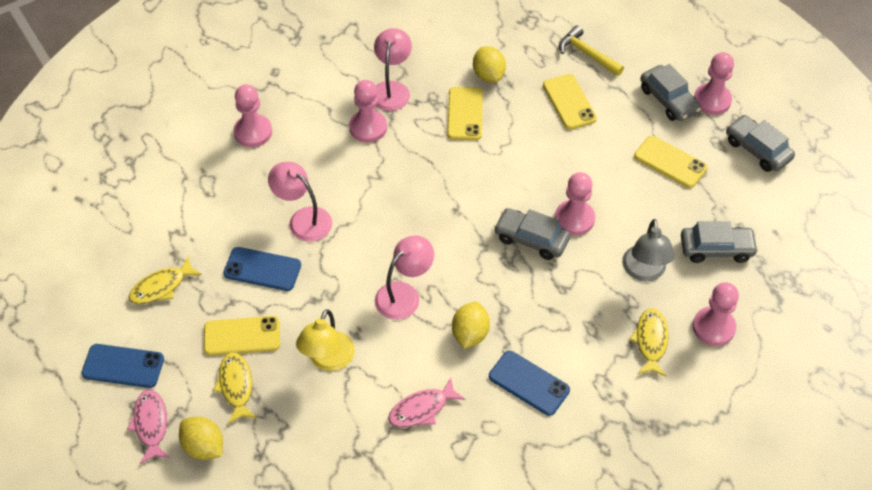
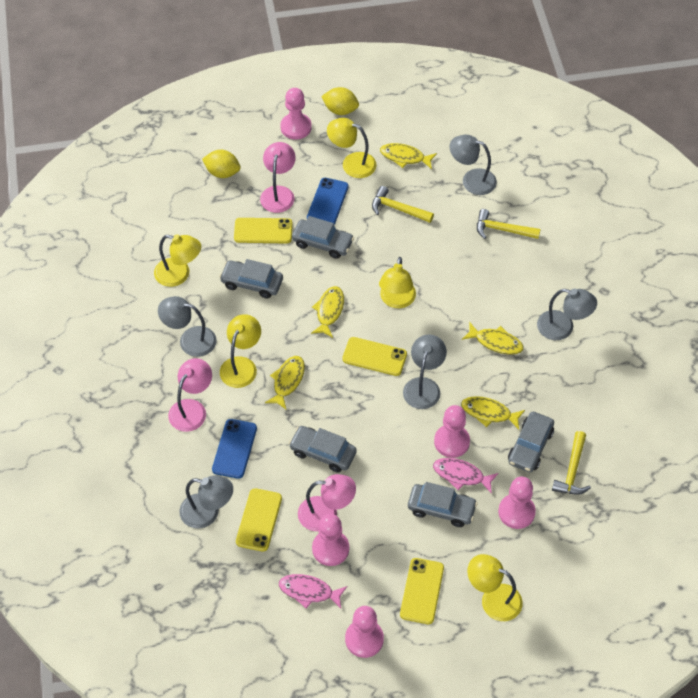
blue phone: 3 -> 2
grey car: 4 -> 5
grey lamp: 1 -> 5
yellow fish: 3 -> 5
yellow hammer: 1 -> 3
yellow lamp: 1 -> 5
yellow lemon: 3 -> 2

